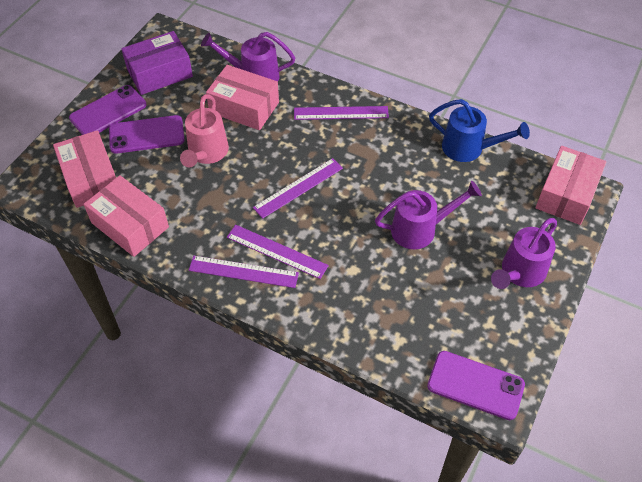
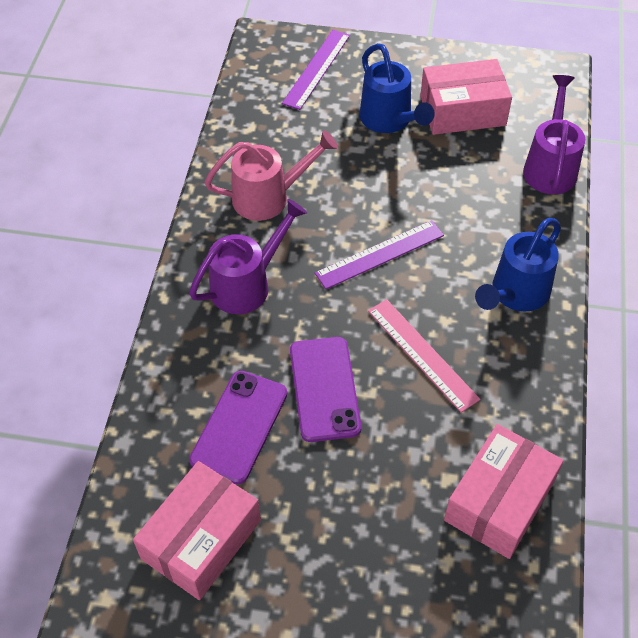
blue watering can: 1 -> 2
pink box: 4 -> 3
pink ruler: 0 -> 1
purple box: 1 -> 0
purple phone: 3 -> 2
purple ruler: 4 -> 2
purple watering can: 3 -> 2

